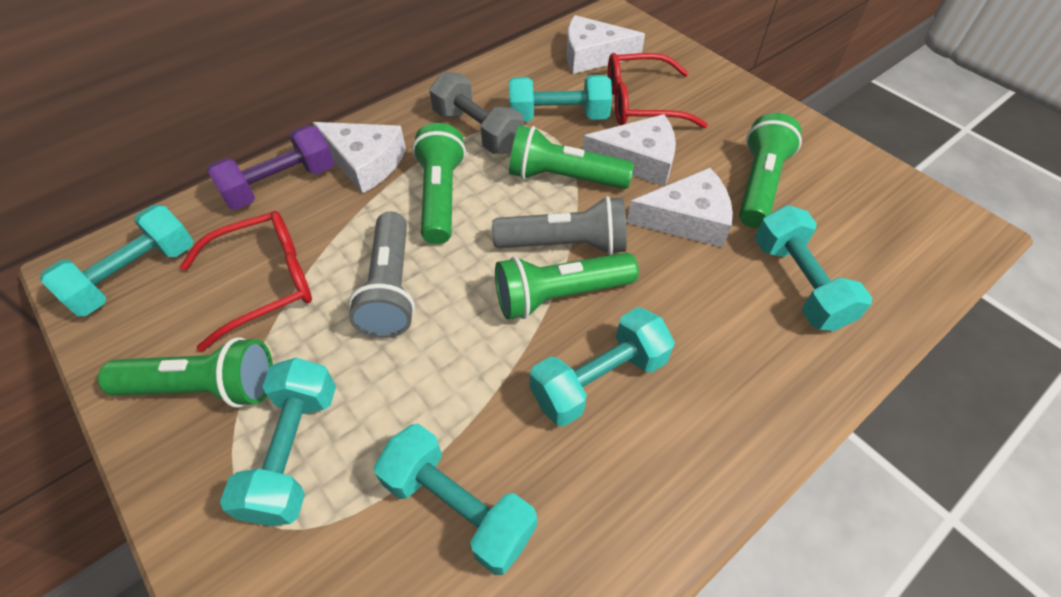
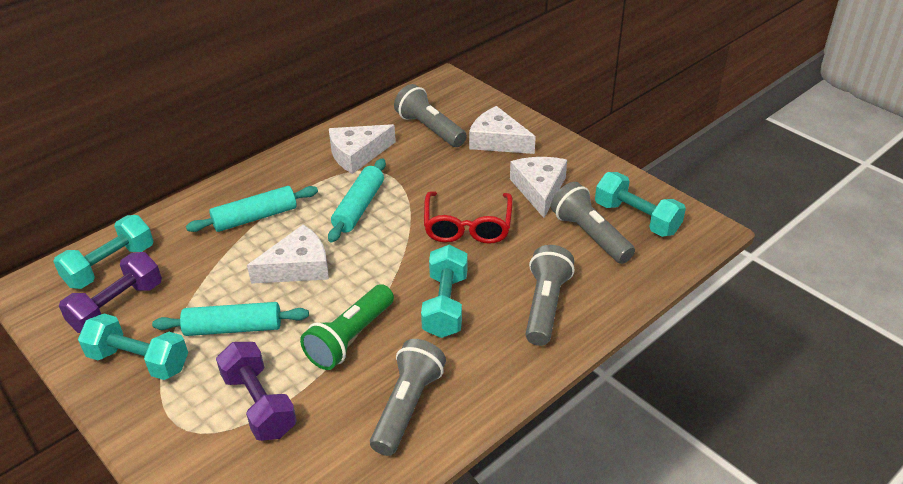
green flashlight: 5 -> 1
grey dumbbell: 1 -> 0
grey flashlight: 2 -> 4
purple dumbbell: 1 -> 2
red glasses: 2 -> 1
turquoise dumbbell: 6 -> 4
turquoise rolling pin: 0 -> 3

